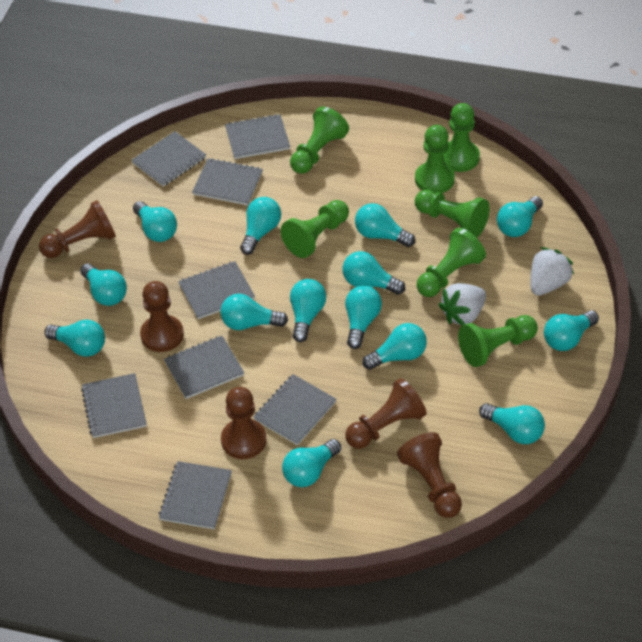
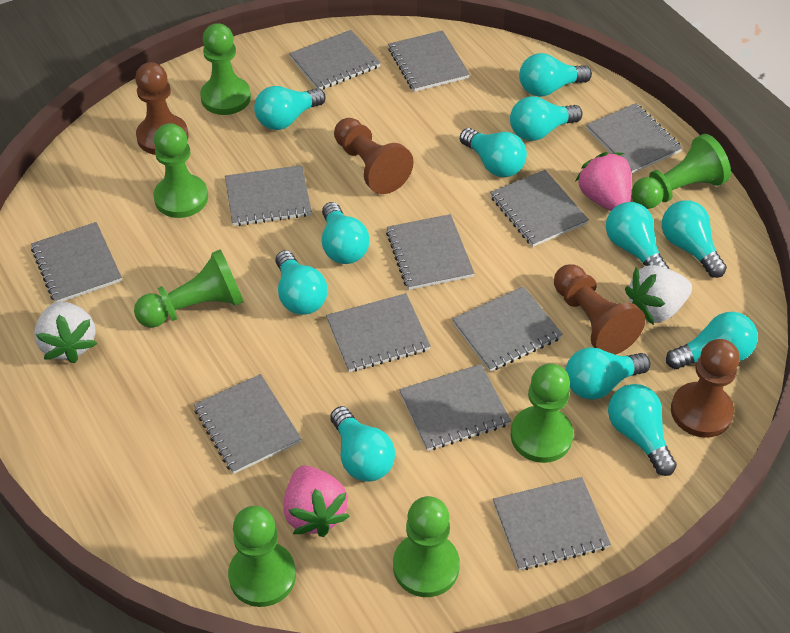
brown pawn: 5 -> 4
grey notebook: 8 -> 12
pink strawberry: 0 -> 2
turquoise light bulb: 14 -> 12

